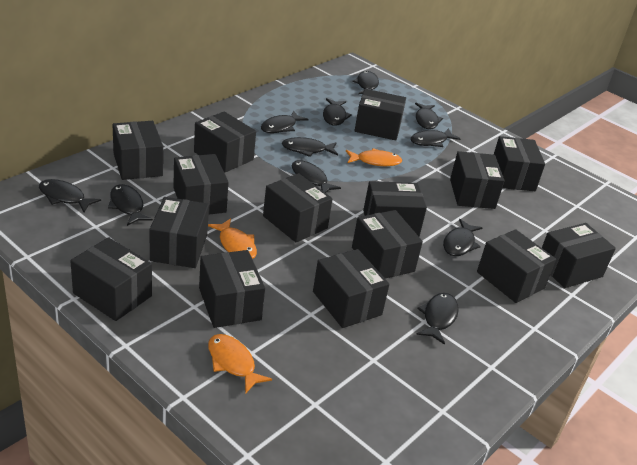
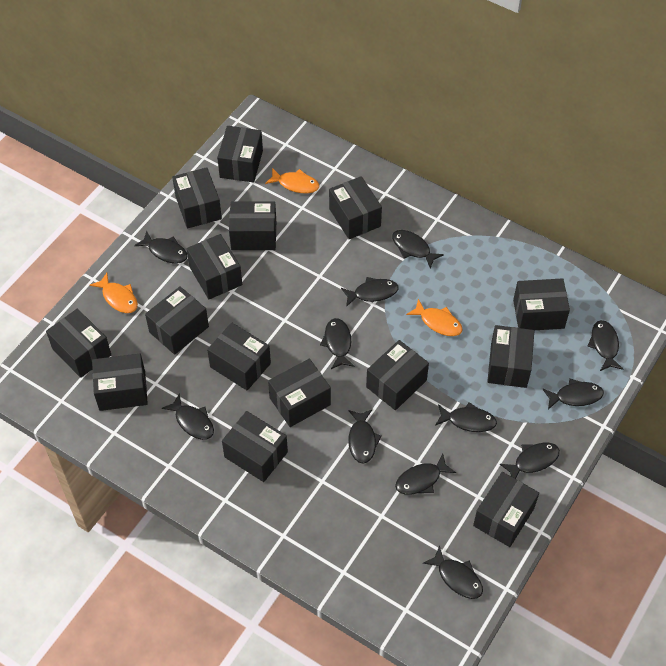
black fish: 11 -> 12

